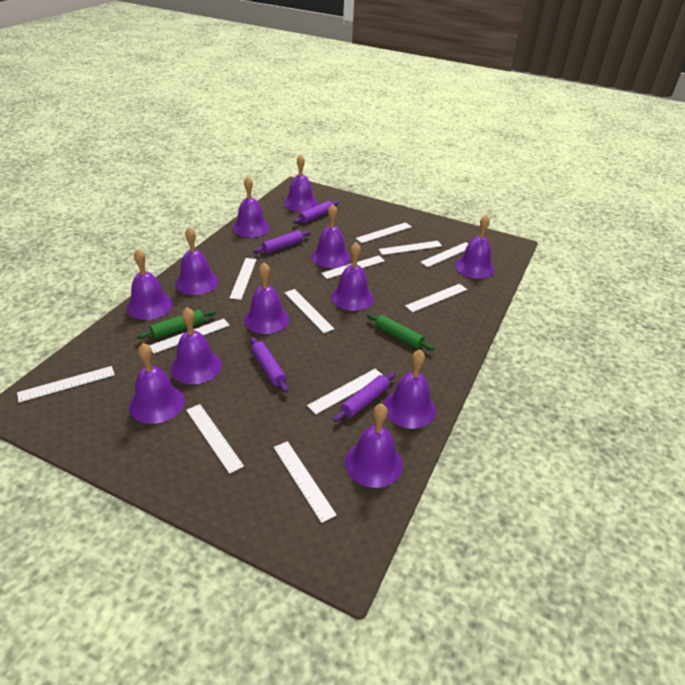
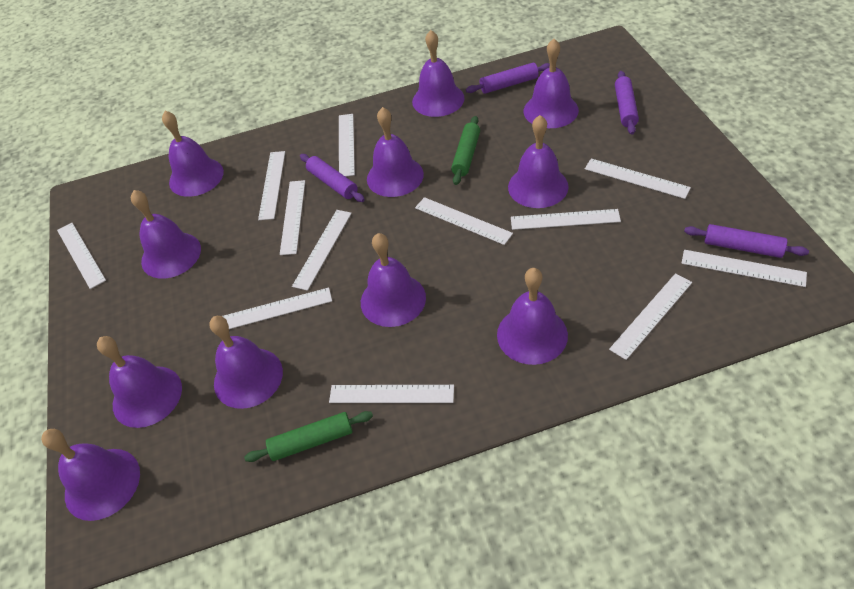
purple bell: 12 -> 11

